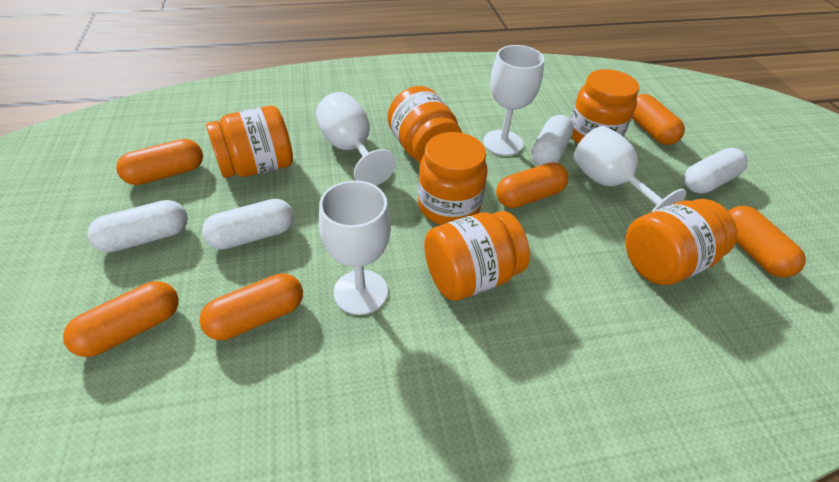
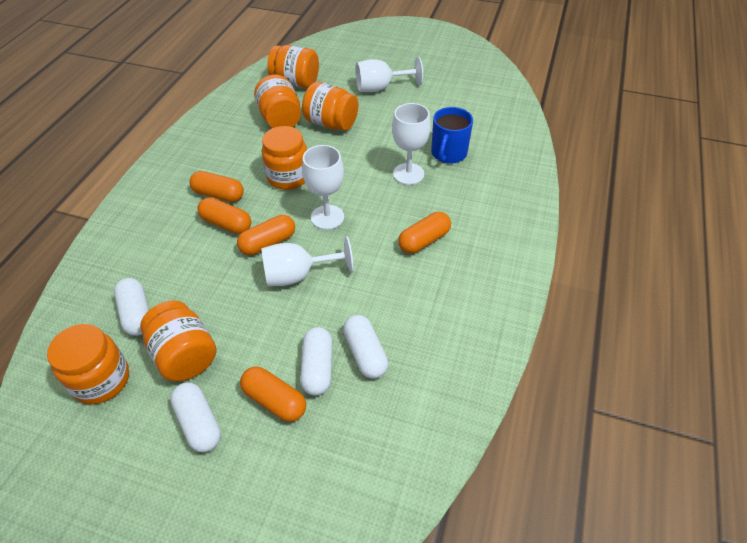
blue mug: 0 -> 1
orange capsule: 6 -> 5

